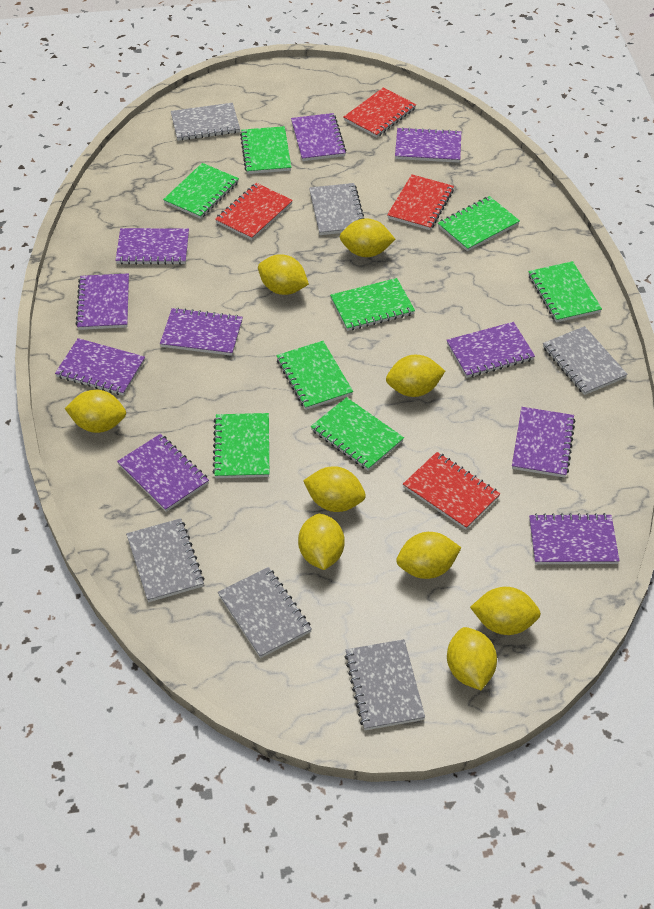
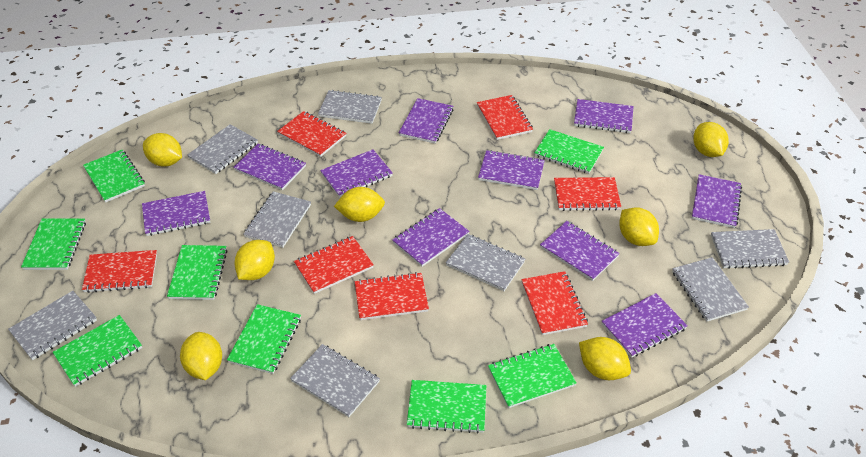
grey notebook: 6 -> 8
red notebook: 4 -> 7
yellow lemon: 9 -> 7

